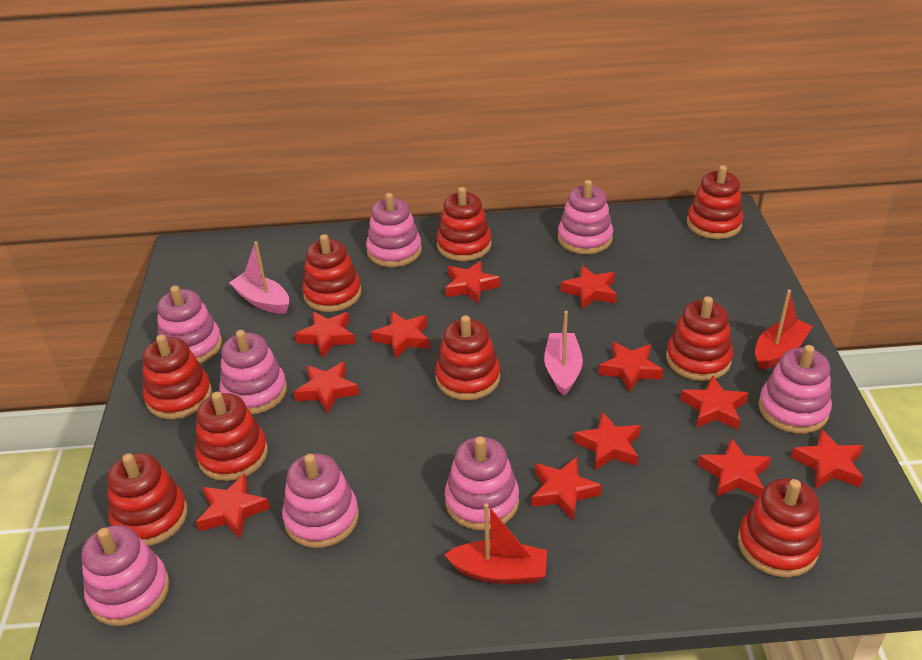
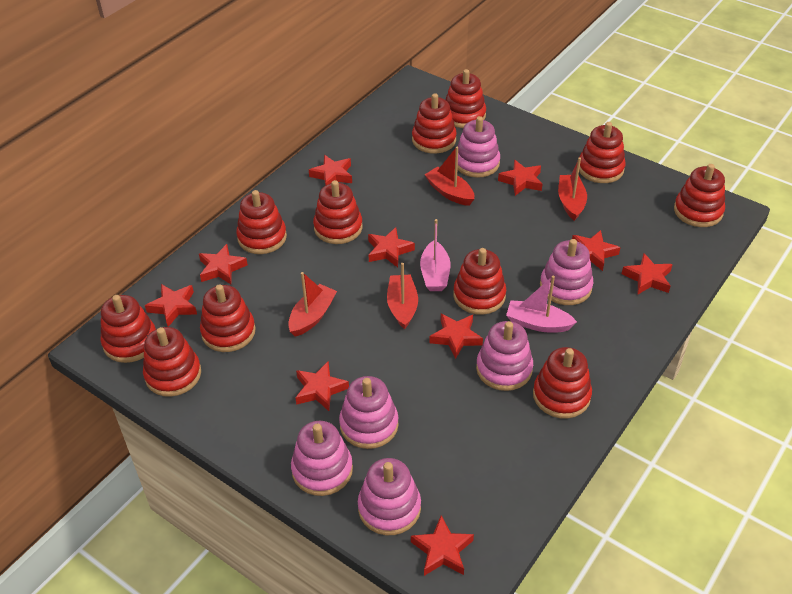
pink stacking toy: 8 -> 6
red boat: 2 -> 4
red stacking toy: 9 -> 11
red star: 12 -> 10

